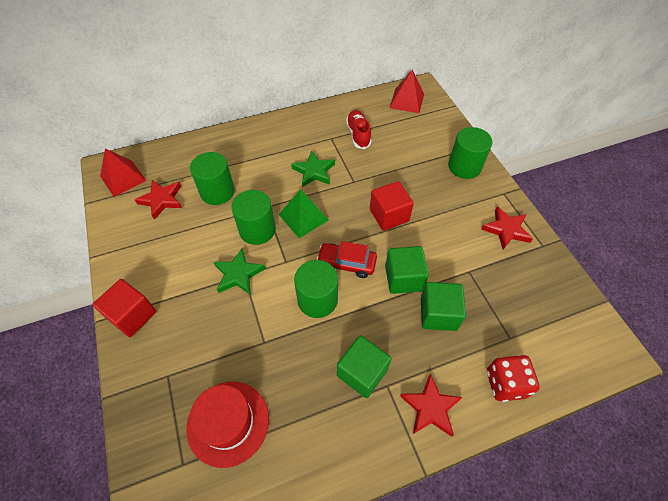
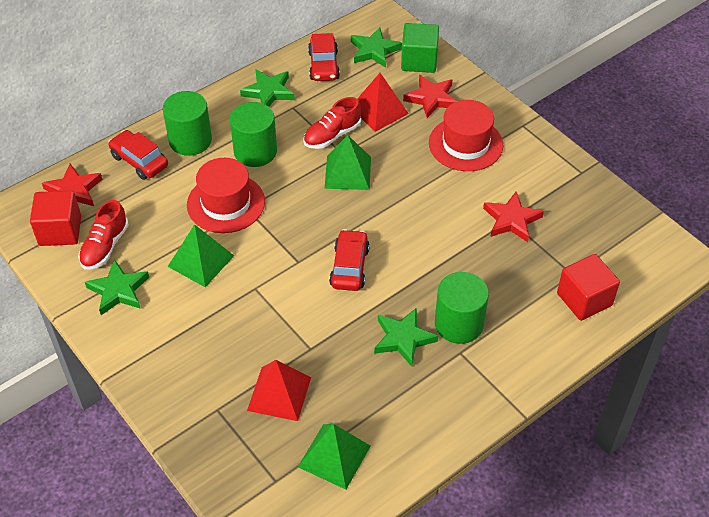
green cube: 3 -> 1
green cylinder: 4 -> 3
green pyramid: 1 -> 3
green star: 2 -> 4
red car: 1 -> 3
red dice: 1 -> 0
red hat: 1 -> 2
red shoe: 1 -> 2

